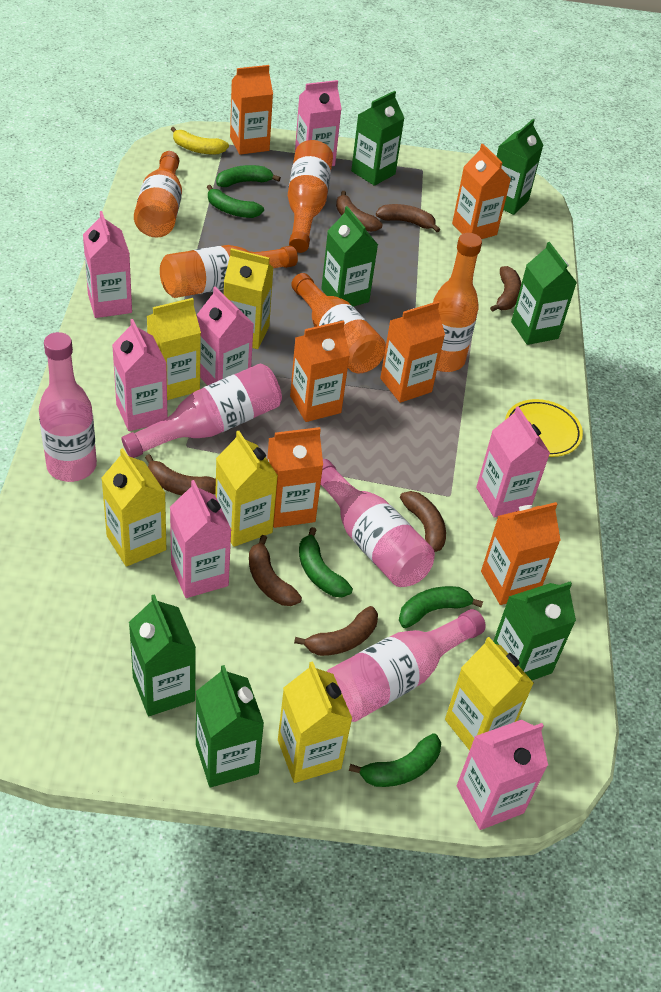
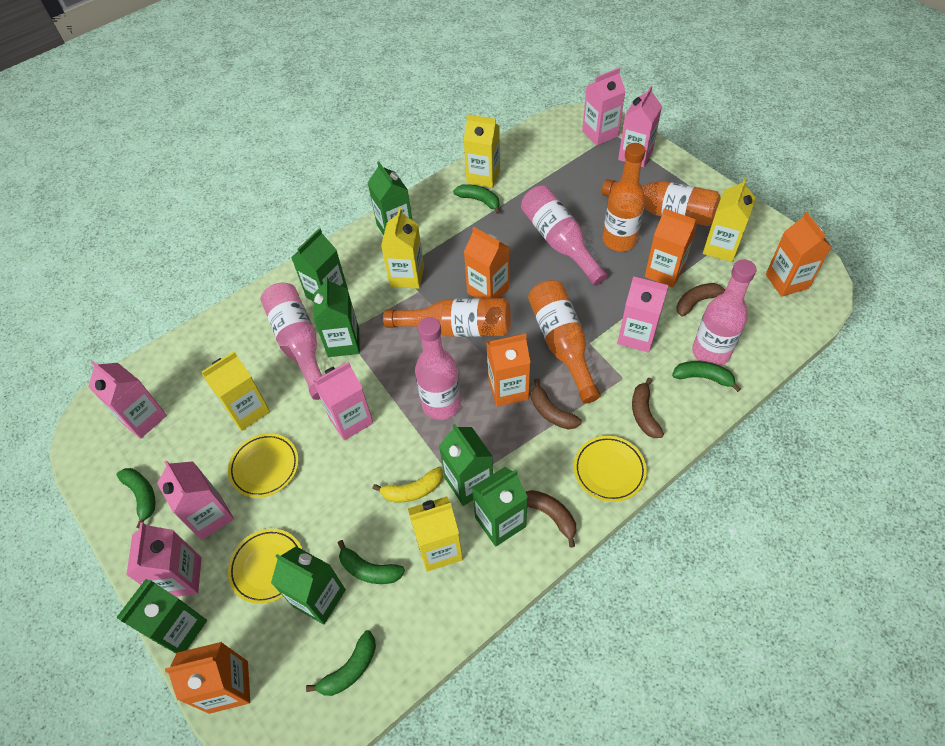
brown banana: 7 -> 4
orange bottle: 5 -> 4
orange carton: 6 -> 5
yellow carton: 6 -> 5
yellow plate: 1 -> 3

